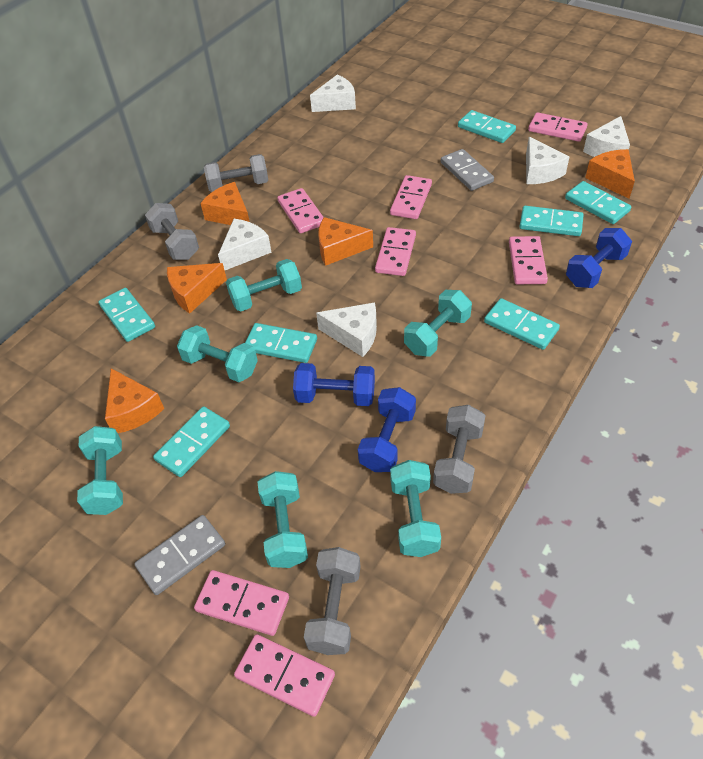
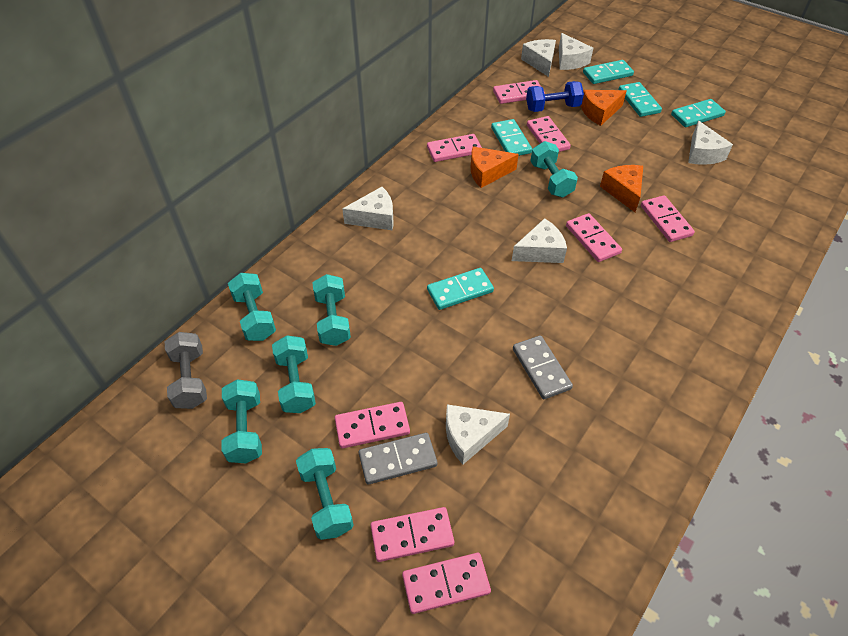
blue dumbbell: 3 -> 1
grey dumbbell: 4 -> 1
orange cheese: 5 -> 3
pink domino: 7 -> 8
turquoise domino: 7 -> 5
white cheese: 5 -> 6

